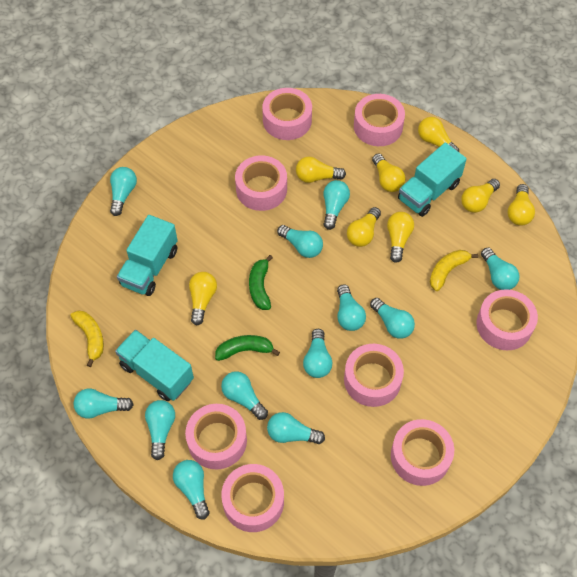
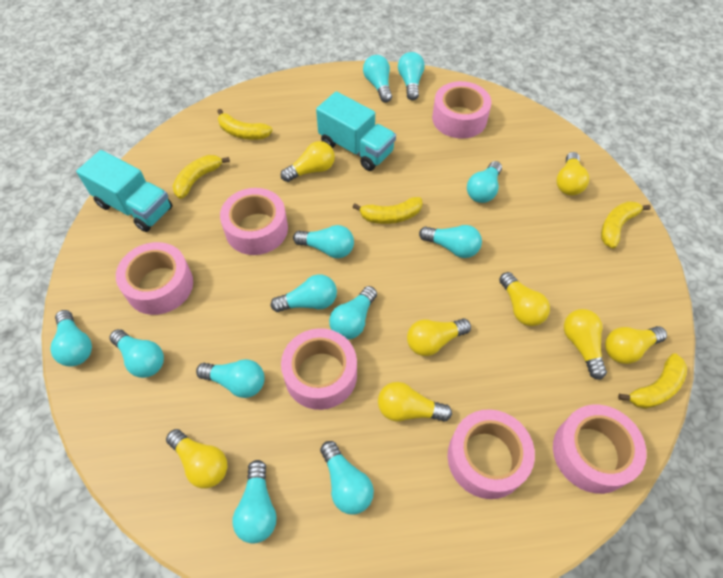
green banana: 2 -> 0
pink tape: 8 -> 6
turquoise truck: 3 -> 2
yellow banana: 2 -> 5

